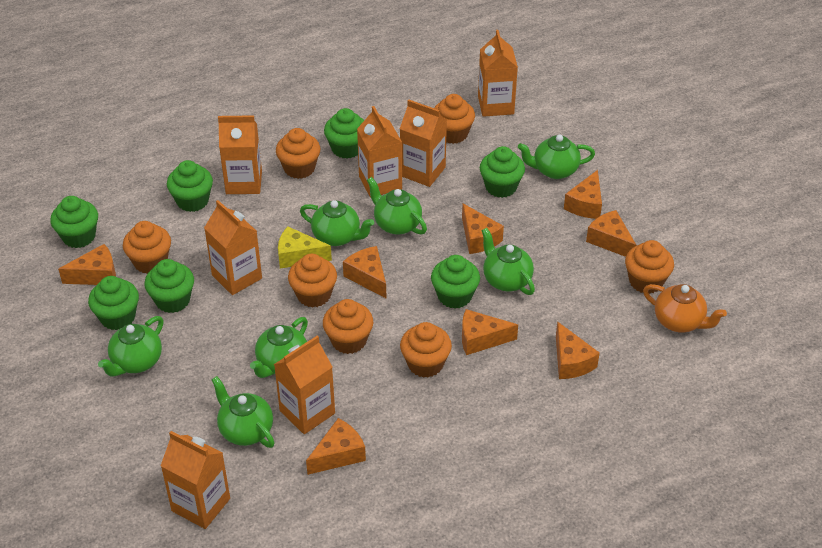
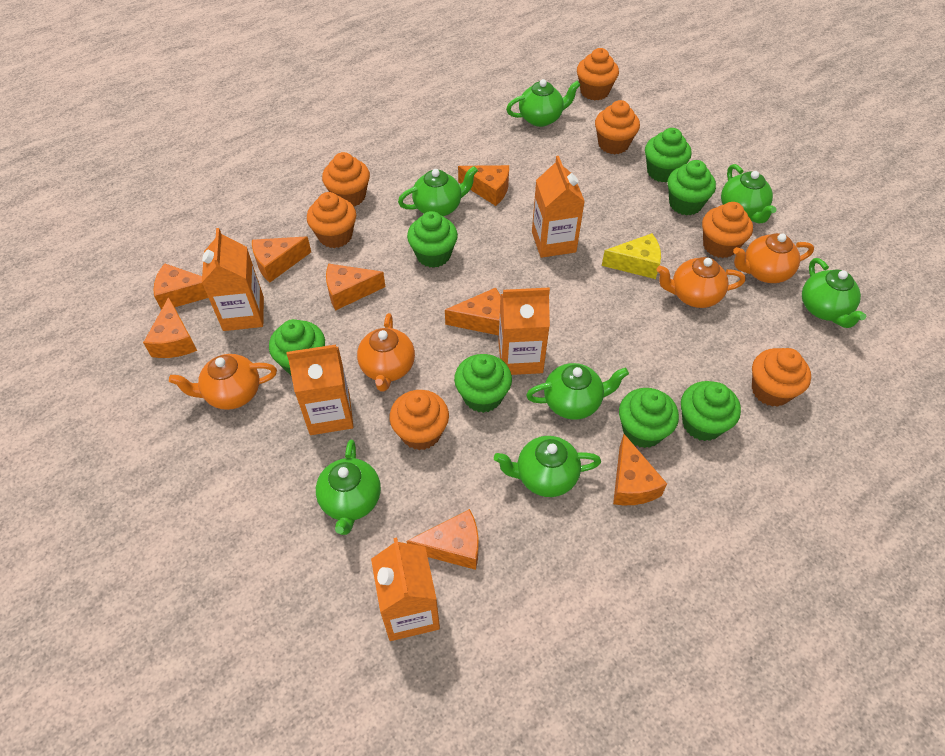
orange carton: 7 -> 5
orange teapot: 1 -> 4

